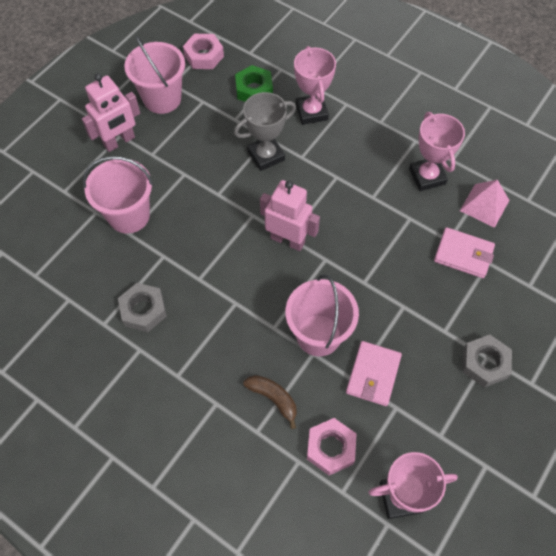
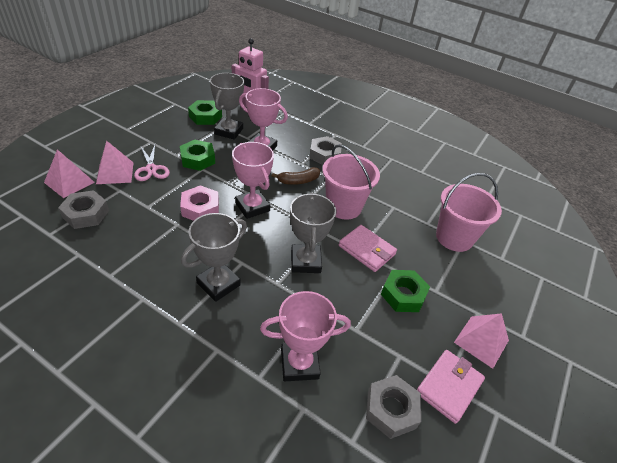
green nut: 1 -> 3
grey nut: 2 -> 3
grey trophy: 1 -> 3
pink bucket: 3 -> 2
pink nut: 2 -> 1
pink pyramid: 1 -> 3
pink robot: 2 -> 1
pink scissors: 0 -> 1

